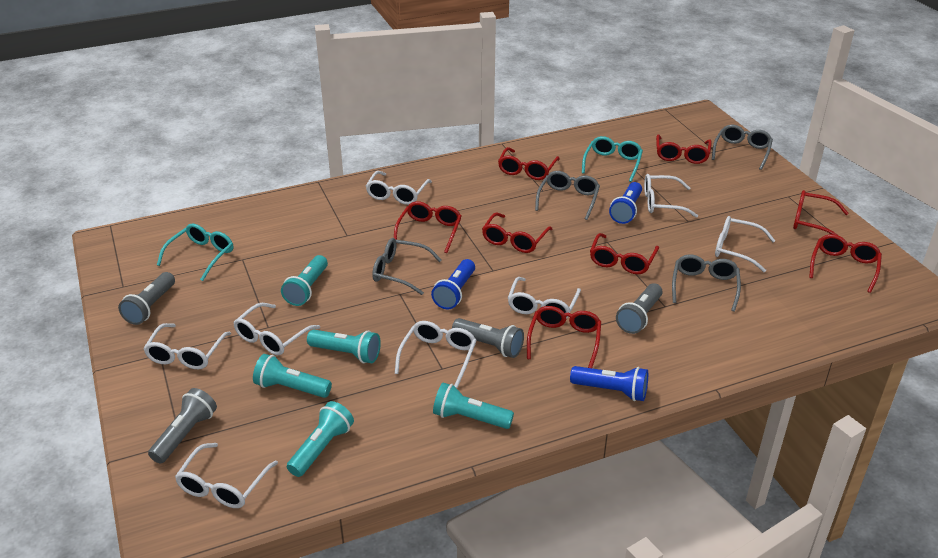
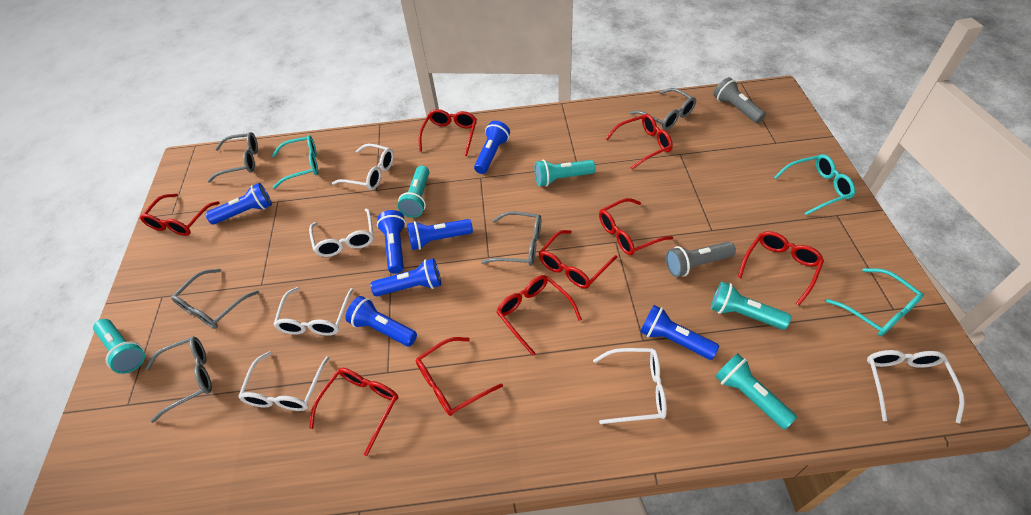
blue flashlight: 3 -> 7
grey flashlight: 4 -> 2
grey glasses: 4 -> 5
red glasses: 8 -> 9
turquoise glasses: 2 -> 3
white glasses: 8 -> 6

